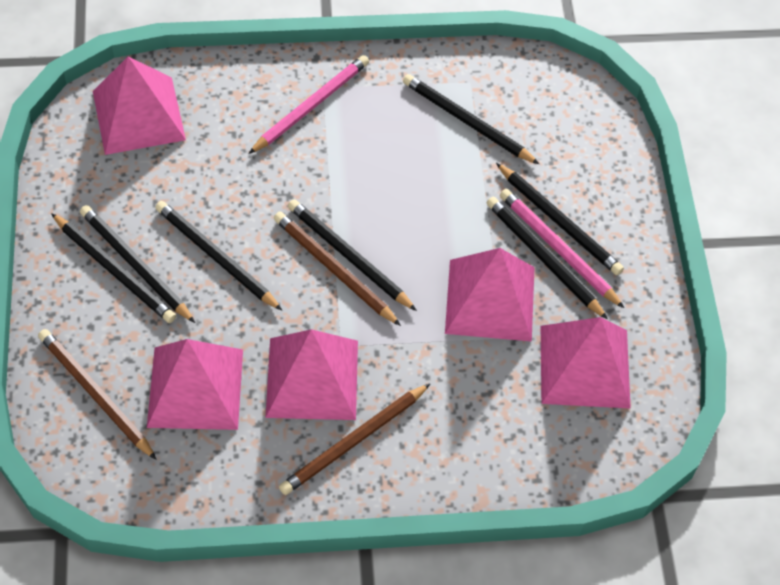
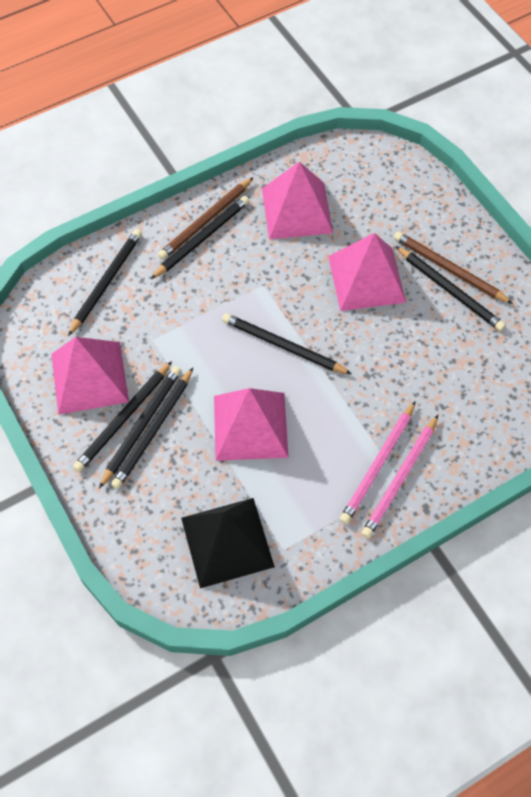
black pyramid: 0 -> 1
brown pencil: 3 -> 2
pink pyramid: 5 -> 4

